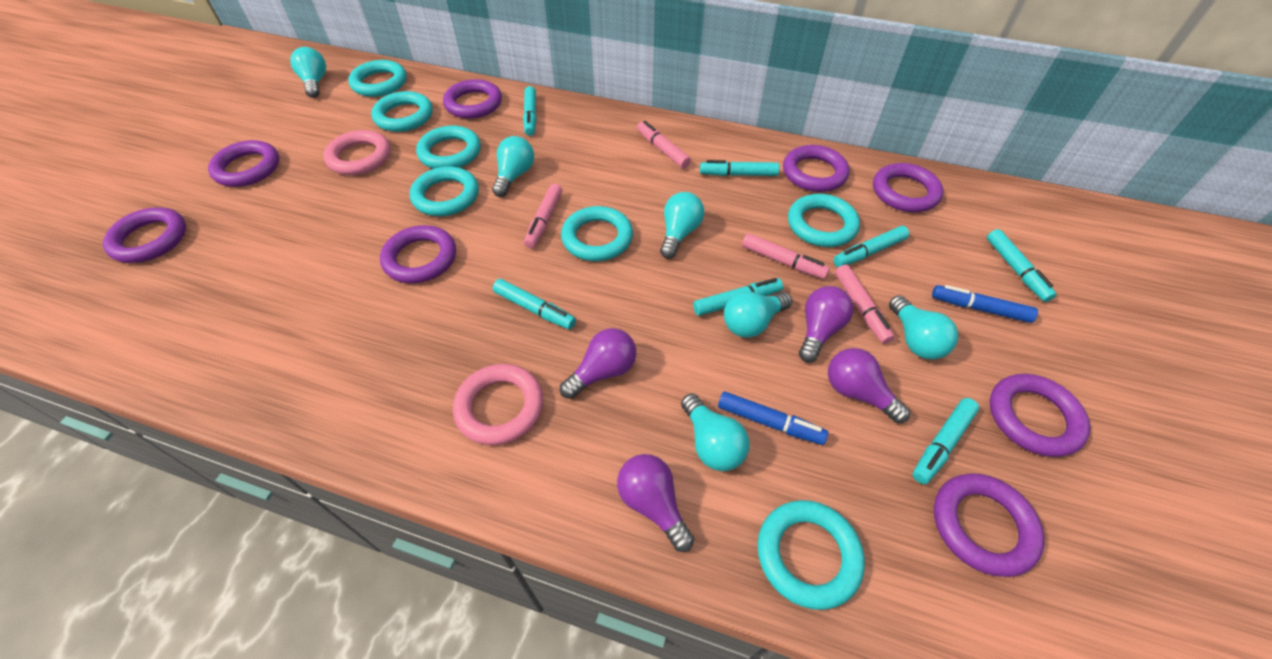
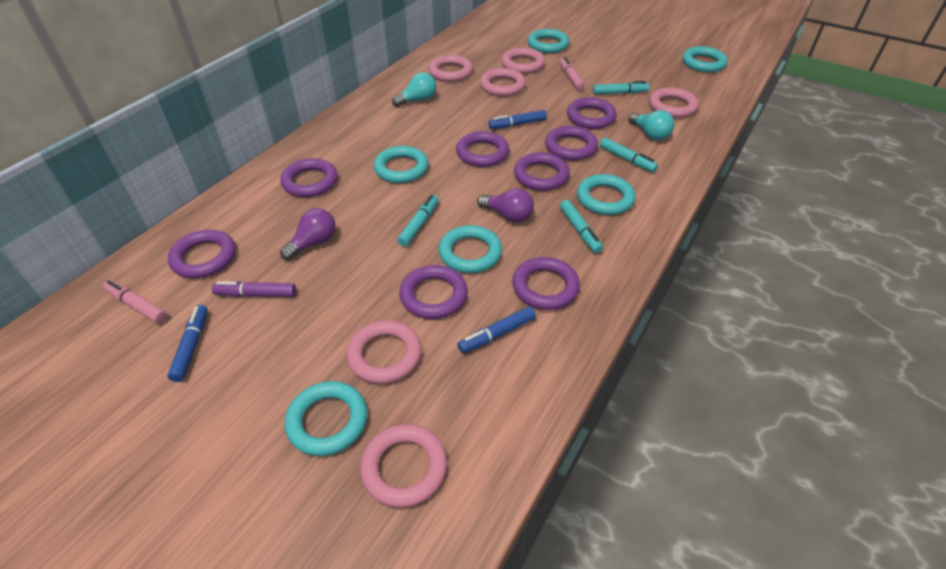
blue marker: 2 -> 3
pink marker: 4 -> 2
pink ring: 2 -> 6
purple light bulb: 4 -> 2
purple marker: 0 -> 1
turquoise light bulb: 6 -> 2
turquoise marker: 7 -> 4
turquoise ring: 7 -> 6

